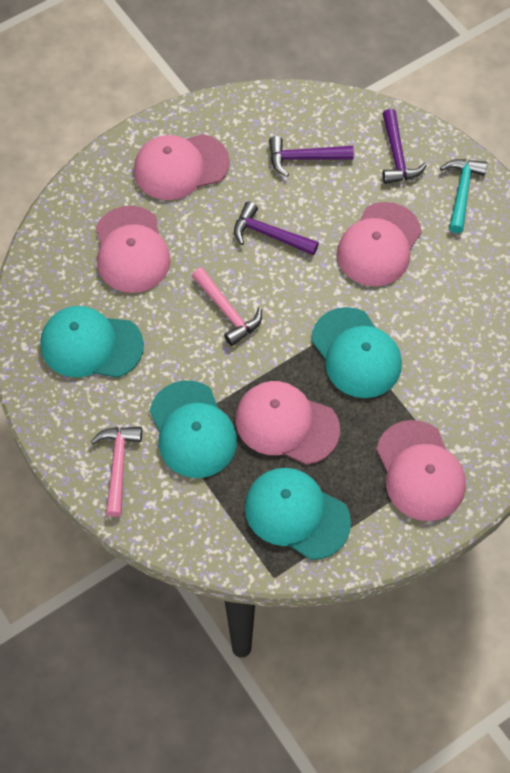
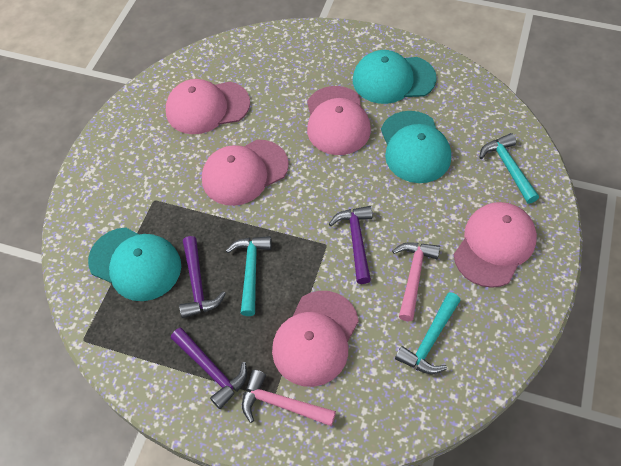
turquoise cap: 4 -> 3
turquoise hammer: 1 -> 3

